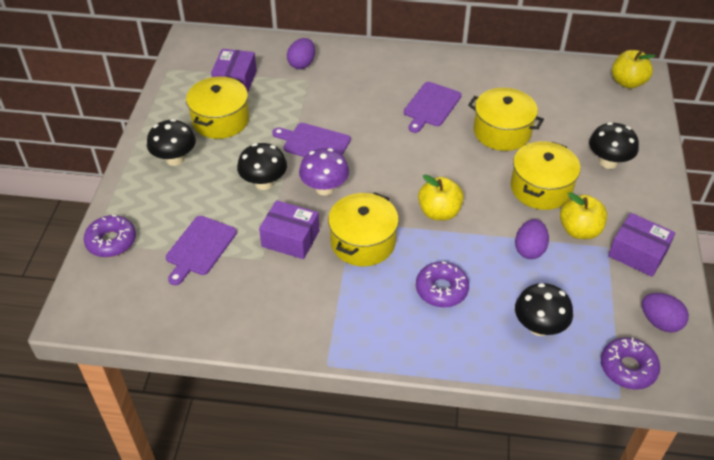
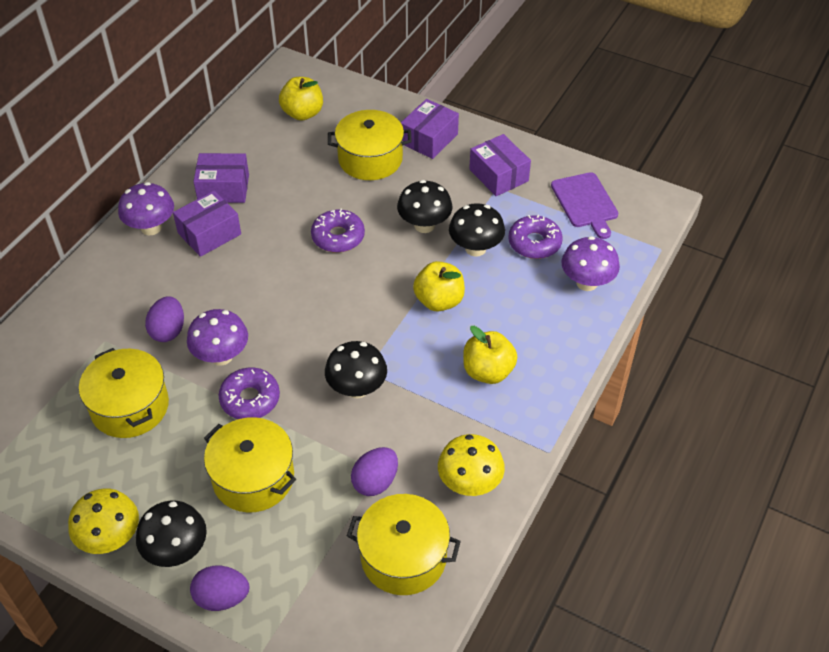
purple box: 3 -> 4
purple cutting board: 3 -> 1
purple mushroom: 1 -> 3
yellow mushroom: 0 -> 2

